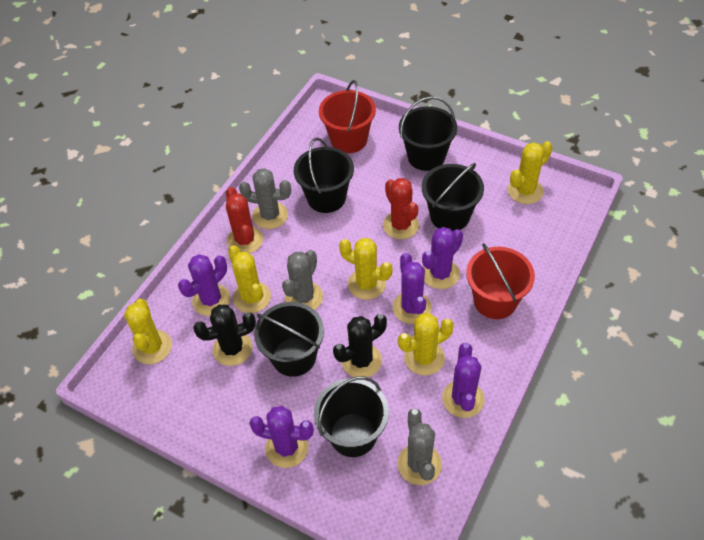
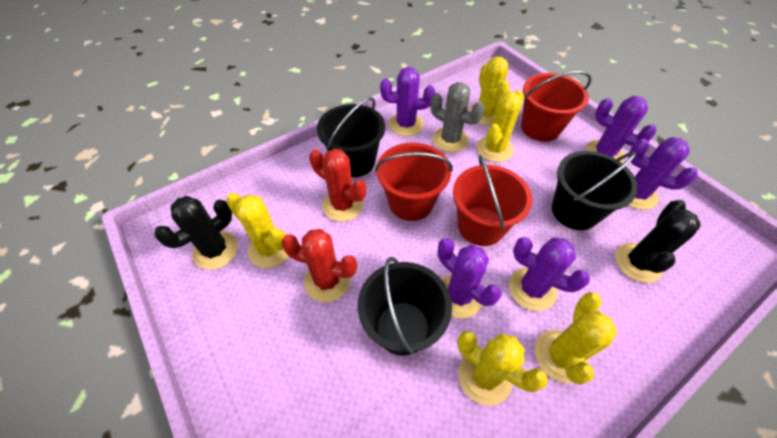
black bucket: 5 -> 3
grey cactus: 3 -> 1
red bucket: 2 -> 3

